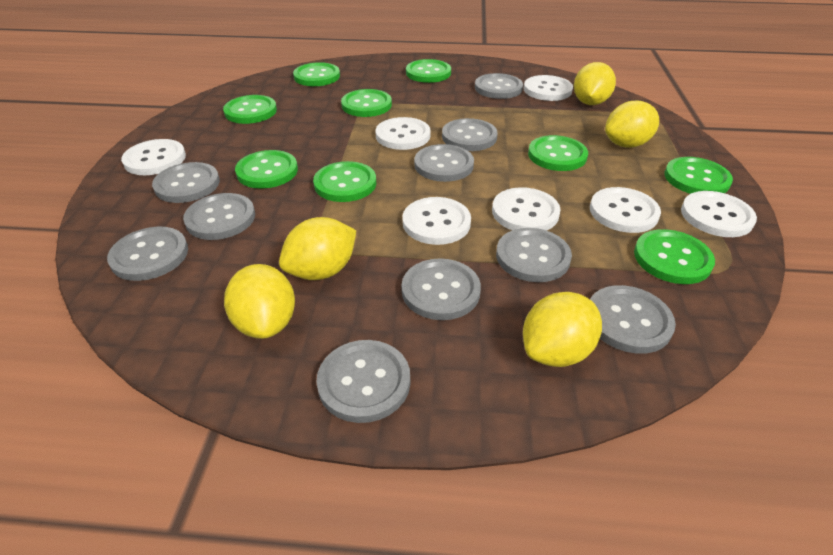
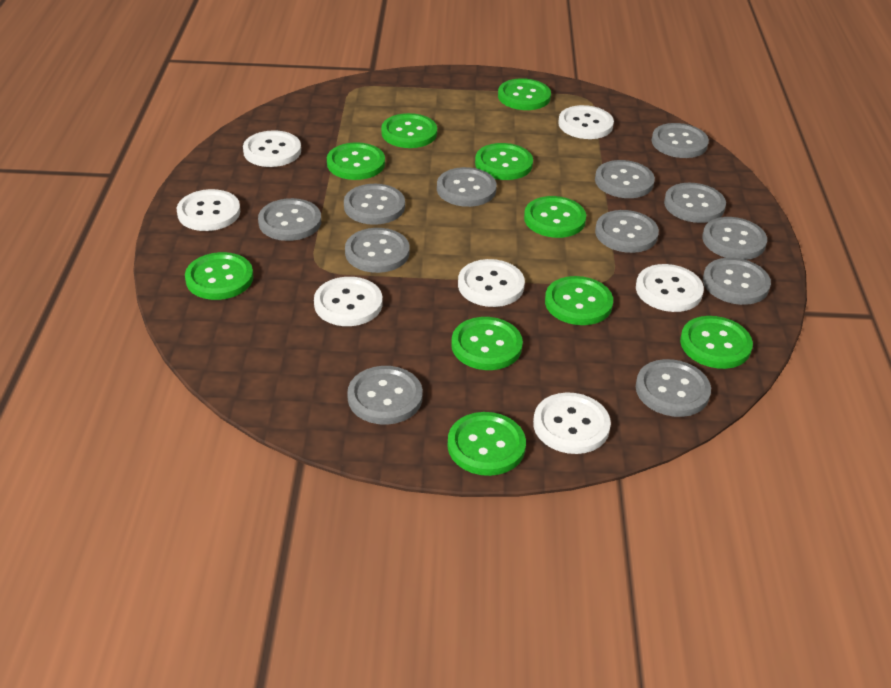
green button: 9 -> 10
grey button: 10 -> 12
yellow lemon: 5 -> 0

